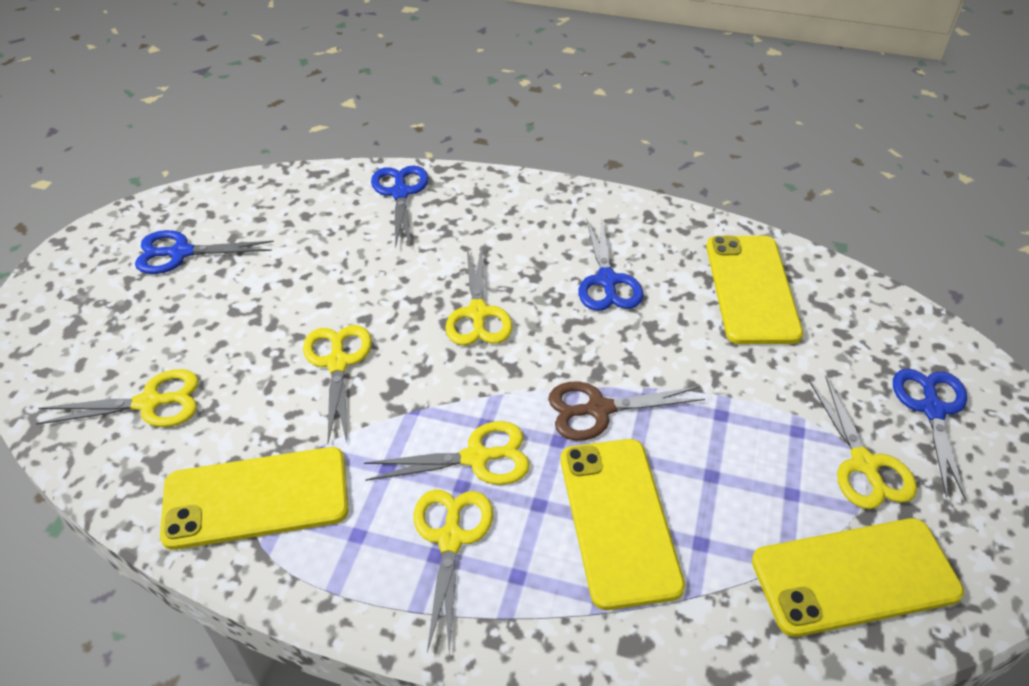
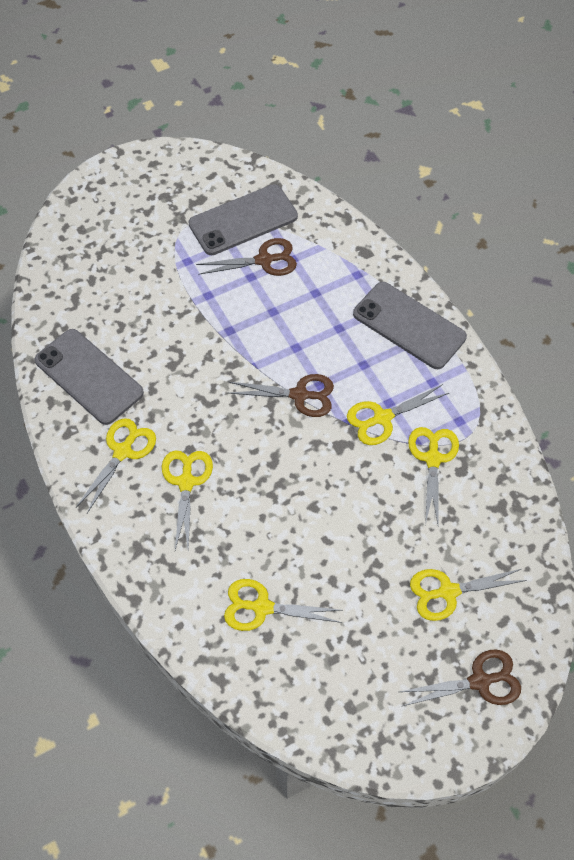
blue scissors: 4 -> 0
brown scissors: 1 -> 3
grey phone: 0 -> 3
yellow phone: 4 -> 0

